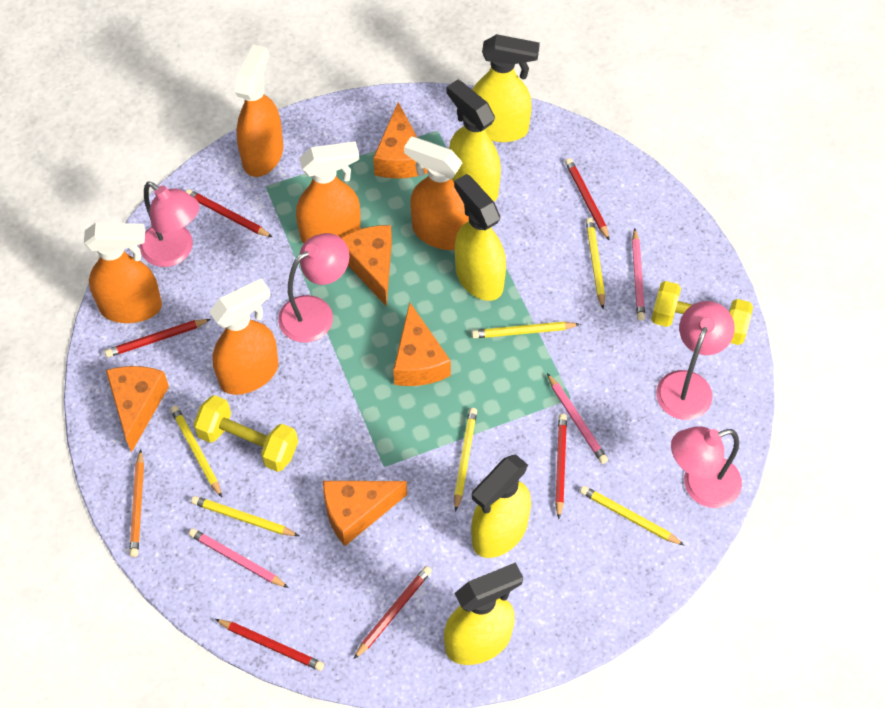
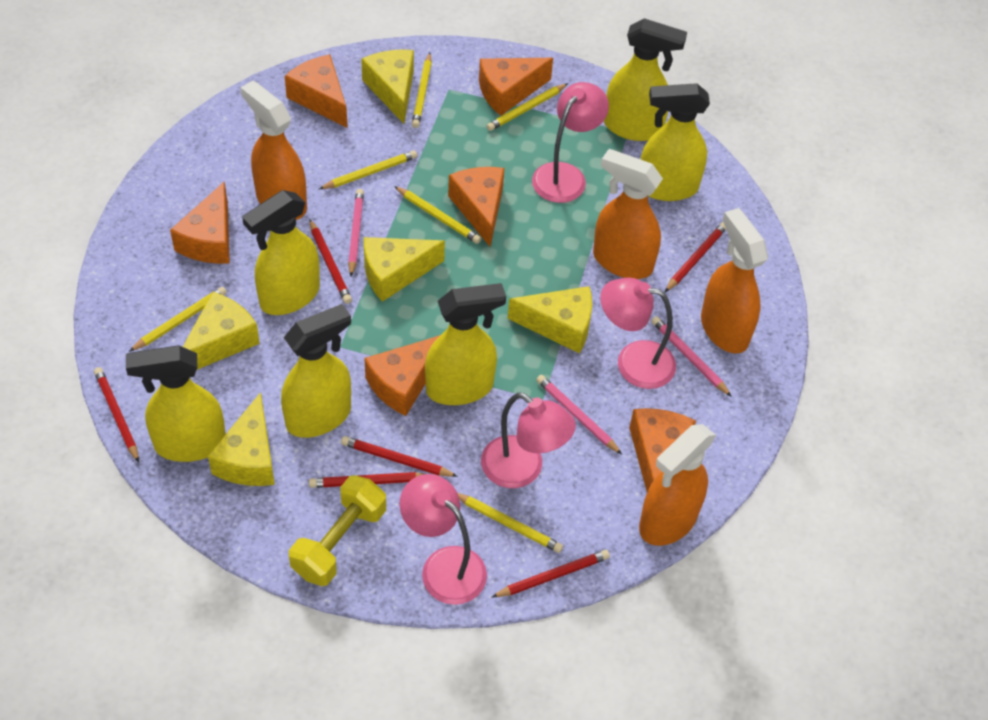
orange cheese: 5 -> 6
orange pencil: 1 -> 0
orange spray bottle: 5 -> 4
yellow cheese: 0 -> 5
yellow dumbbell: 2 -> 1
yellow spray bottle: 5 -> 6

